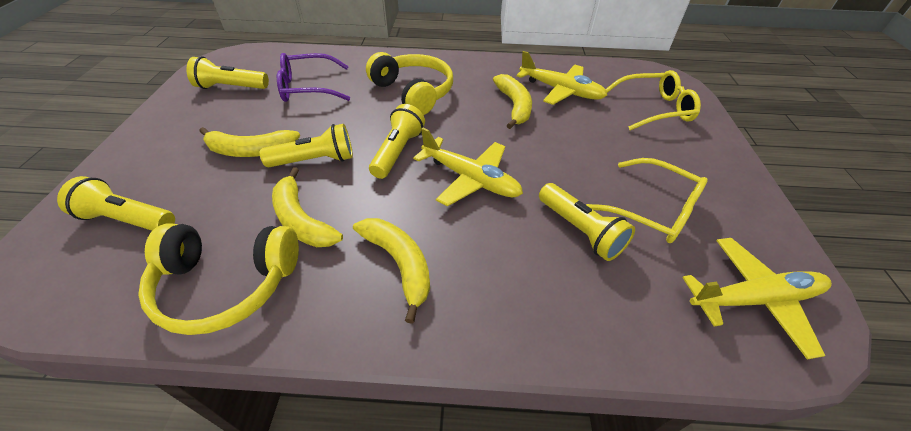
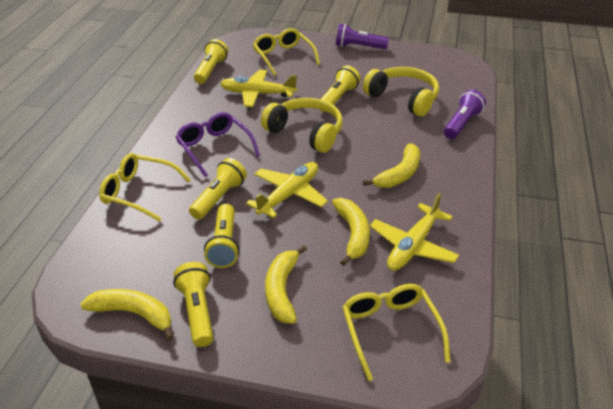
purple flashlight: 0 -> 2
yellow glasses: 2 -> 3

